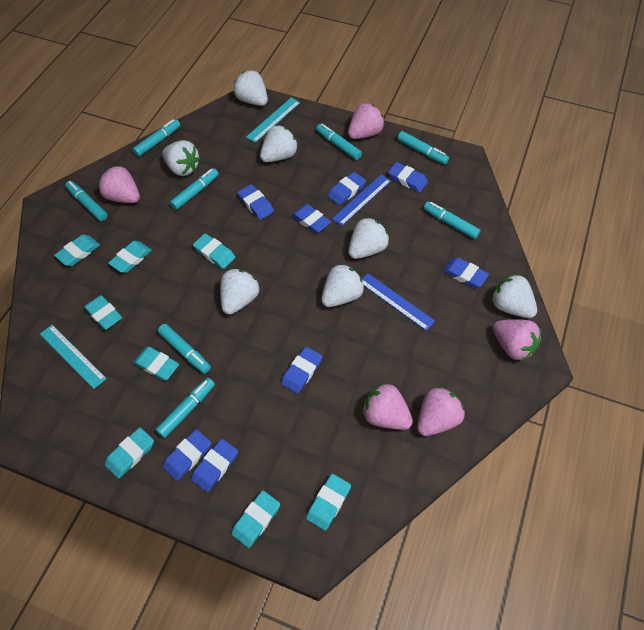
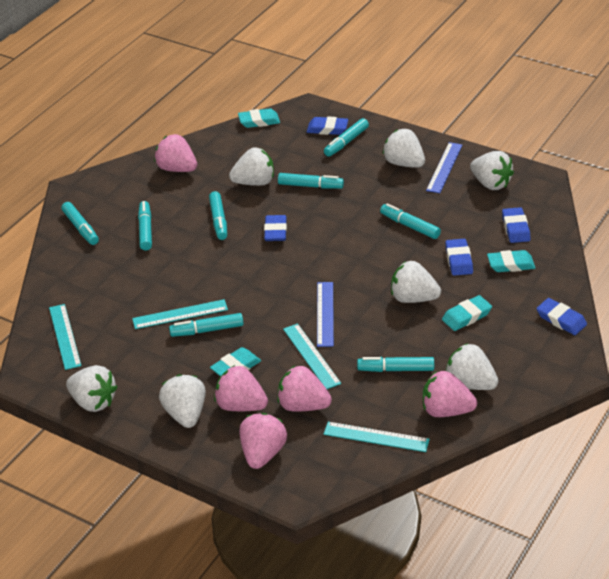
blue eraser: 8 -> 5
turquoise eraser: 8 -> 4
turquoise ruler: 2 -> 4

